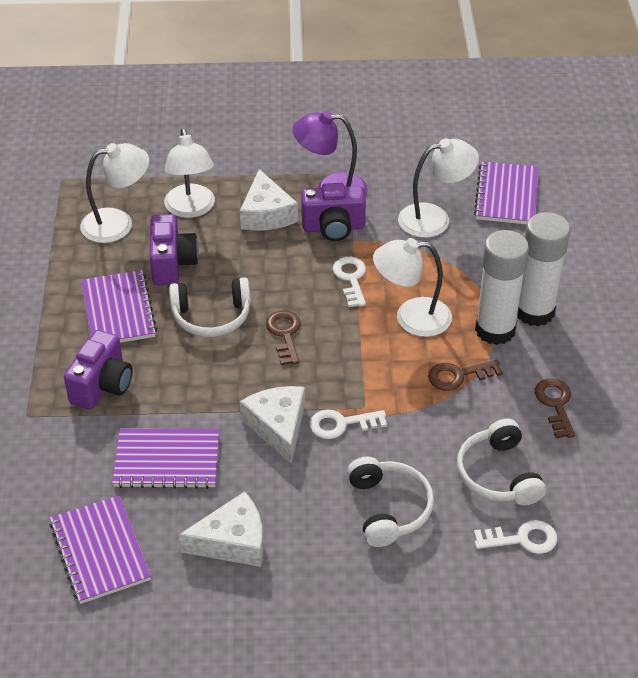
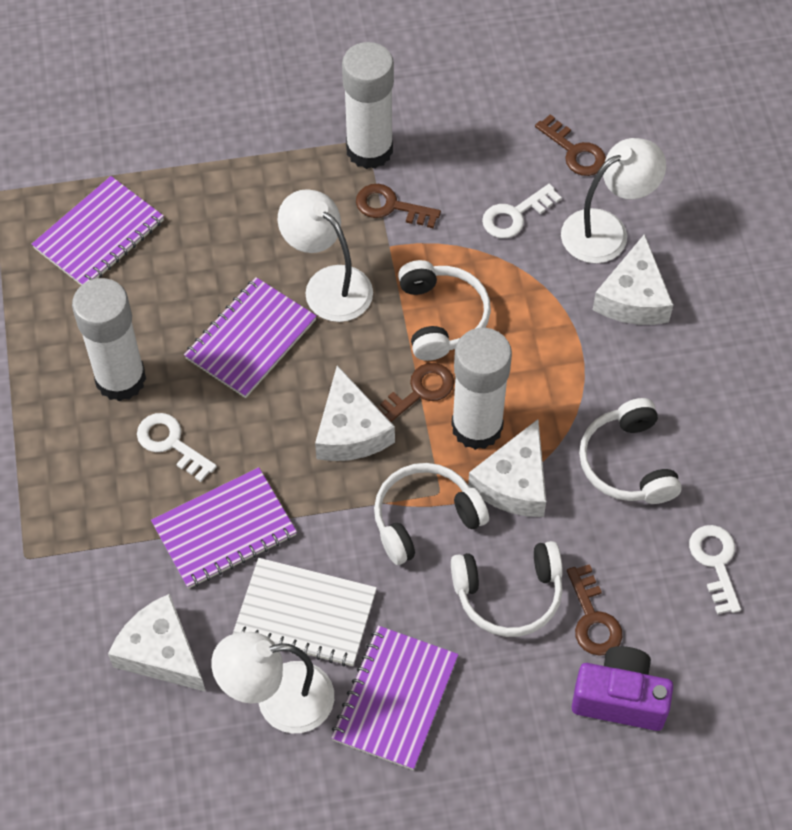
brown key: 3 -> 4
purple camera: 3 -> 1
purple lamp: 1 -> 0
white cheese: 3 -> 4
white glue stick: 2 -> 3
white headphones: 3 -> 4
white lamp: 4 -> 3
white notebook: 0 -> 1

